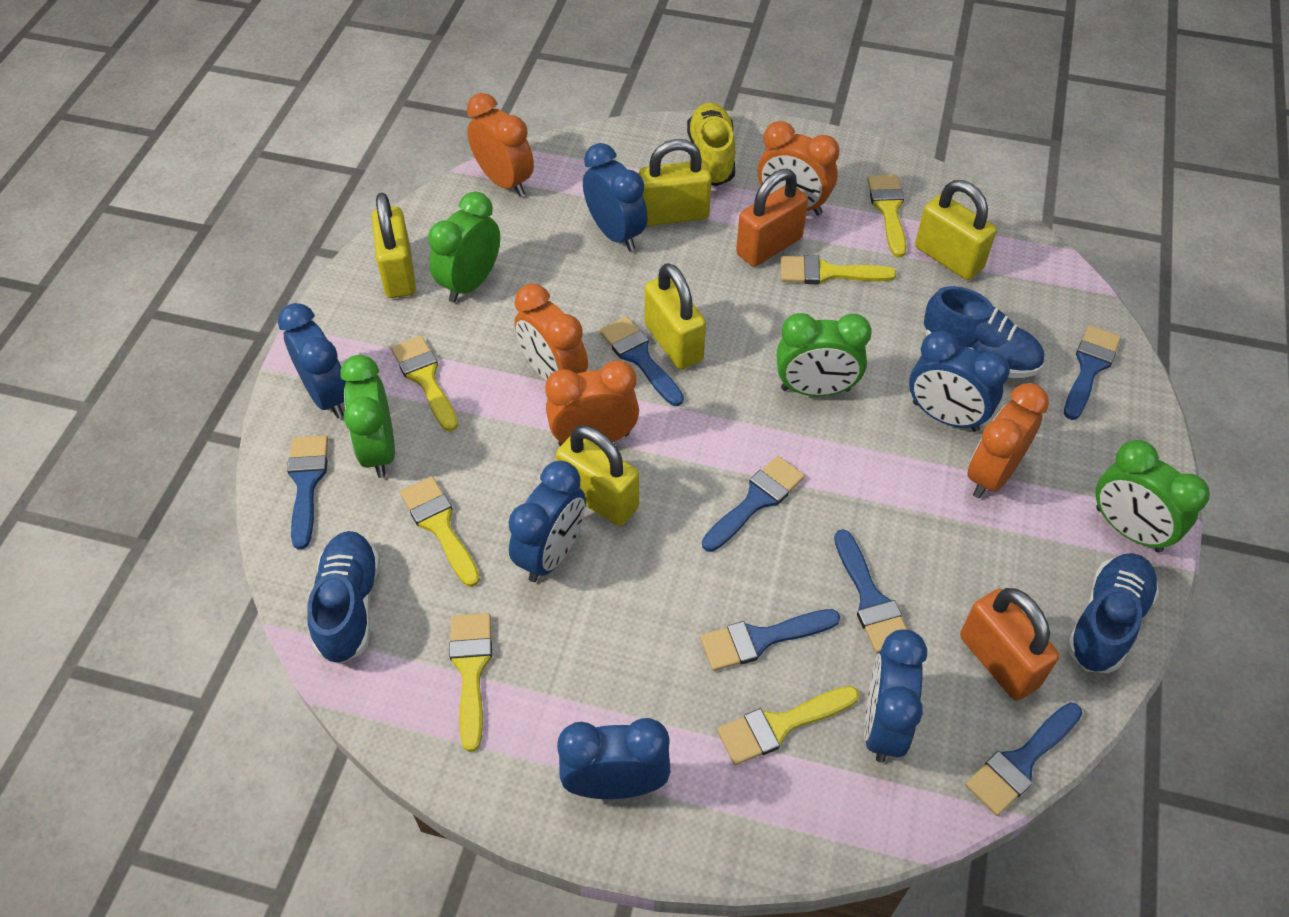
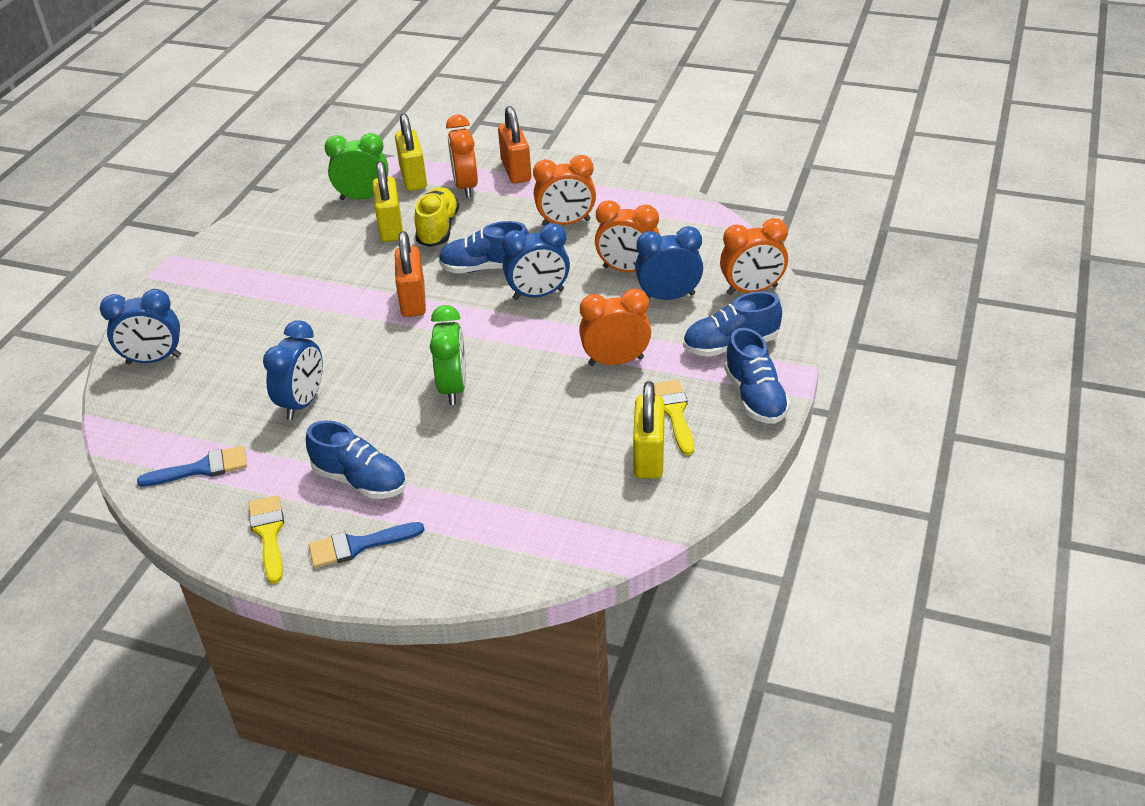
blue brush: 7 -> 2
blue clock: 6 -> 4
blue shoe: 3 -> 4
green clock: 4 -> 2
yellow brush: 6 -> 2
yellow padlock: 5 -> 3

